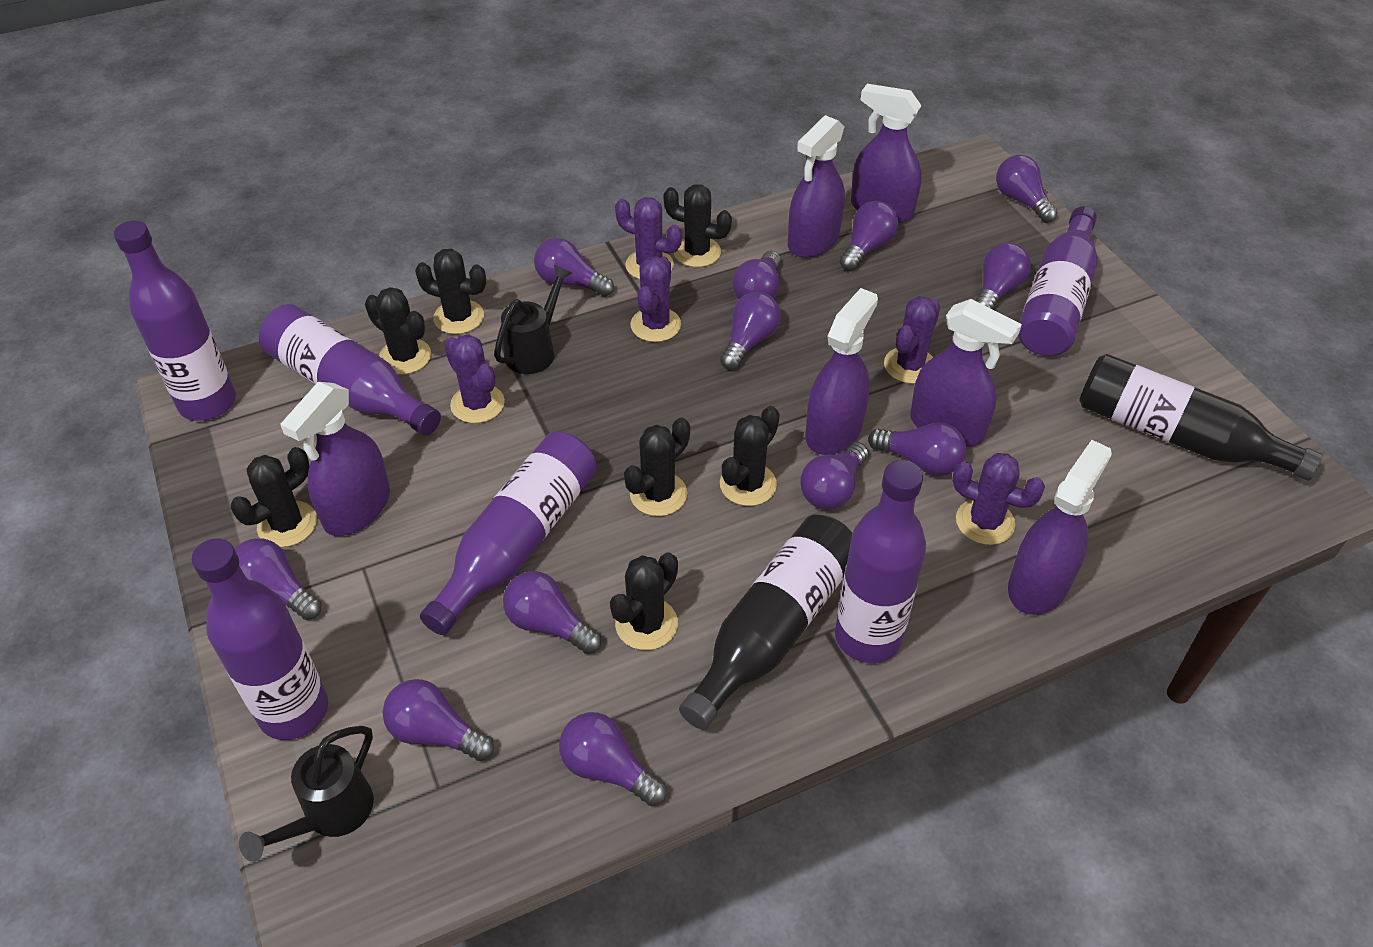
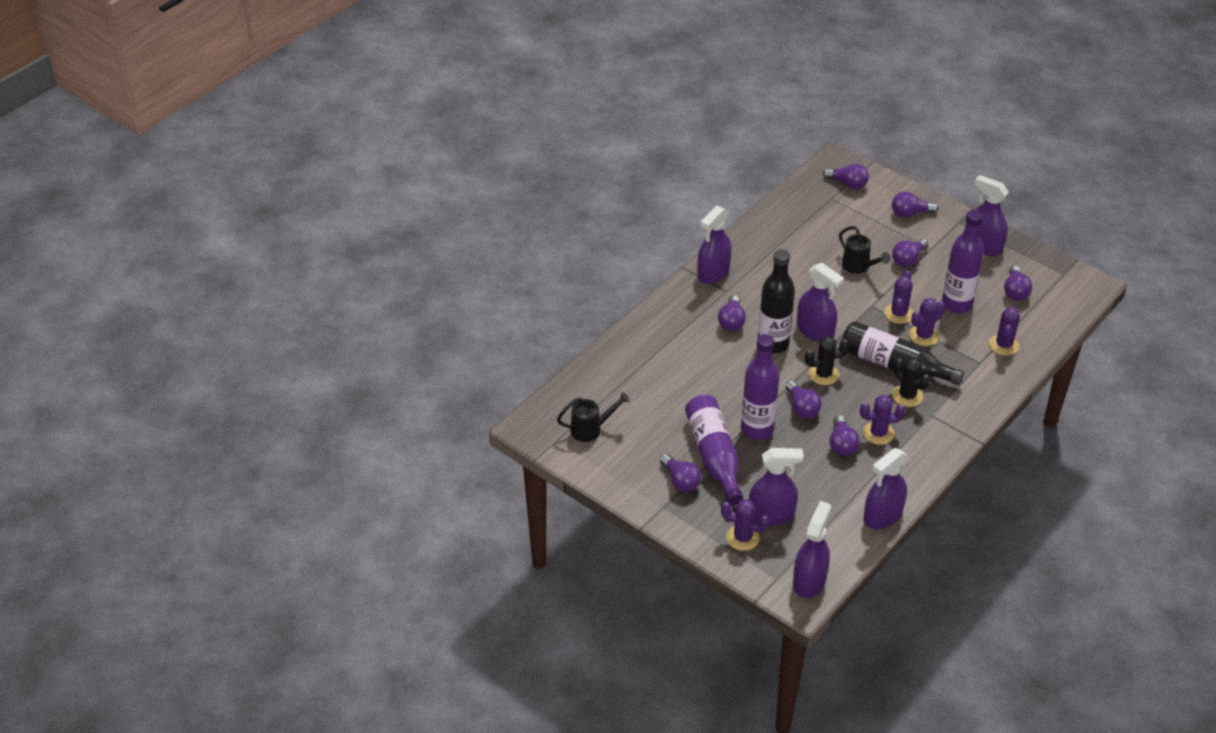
black cactus: 7 -> 2
purple bottle: 6 -> 3
purple light bulb: 12 -> 8

